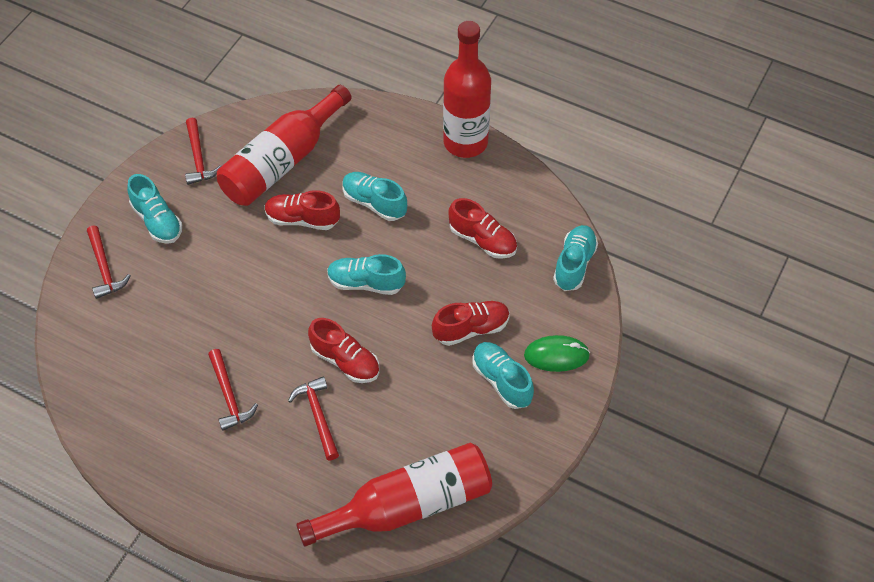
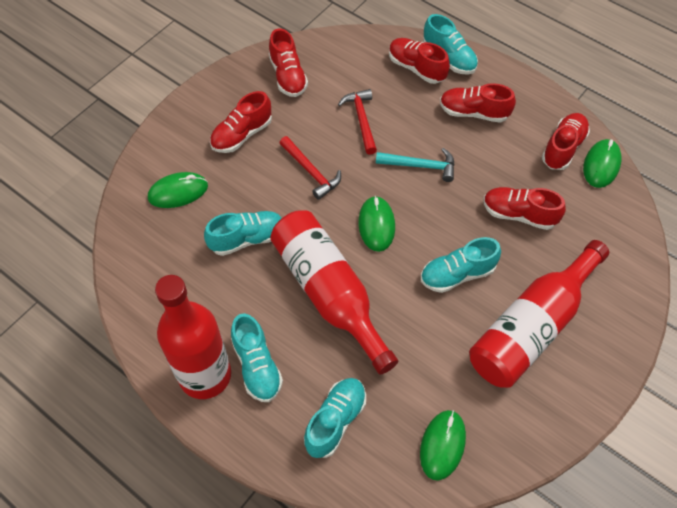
green mouse: 1 -> 4
red hammer: 4 -> 2
red shoe: 4 -> 6
turquoise hammer: 0 -> 1

